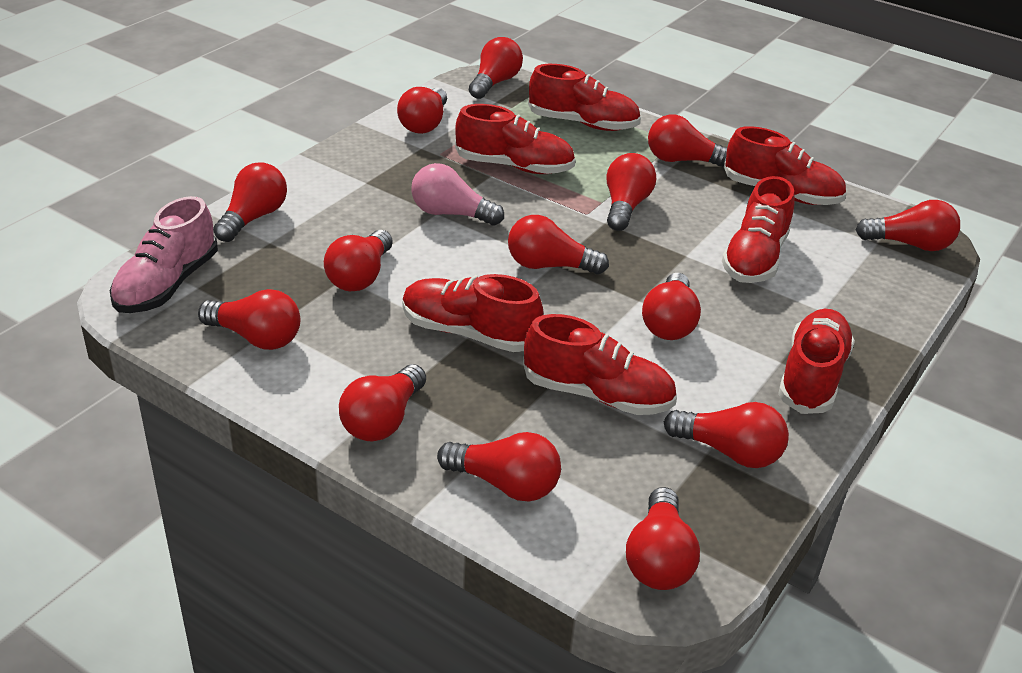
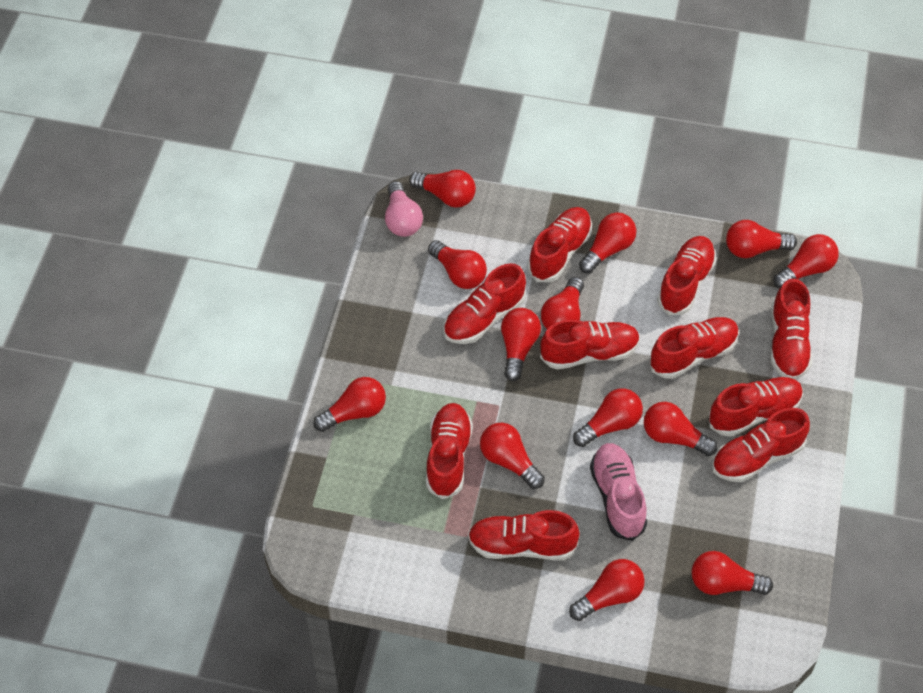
red light bulb: 14 -> 13
red shoe: 7 -> 10

